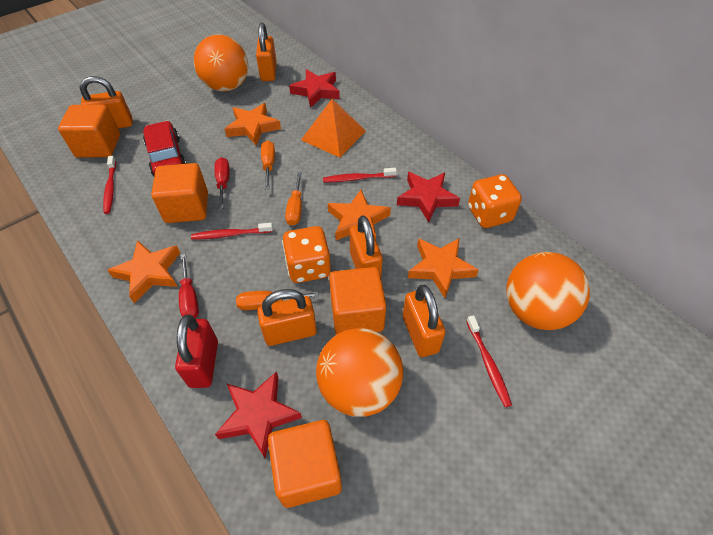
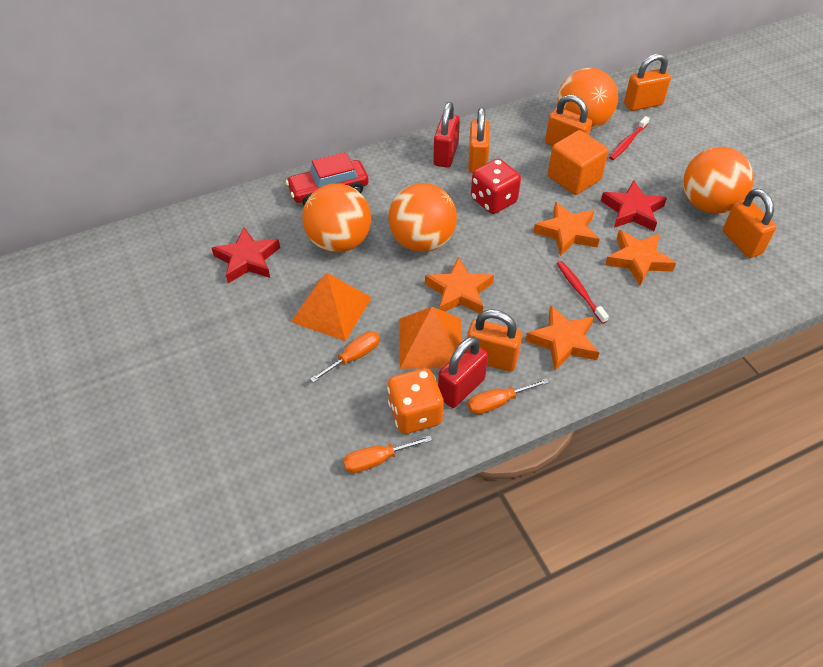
orange ball: 3 -> 4
orange cube: 4 -> 1
orange dice: 2 -> 1
orange pyramid: 1 -> 2
red dice: 0 -> 1
red padlock: 1 -> 2
red screwdriver: 2 -> 0
red star: 3 -> 2
red toothbrush: 4 -> 2

